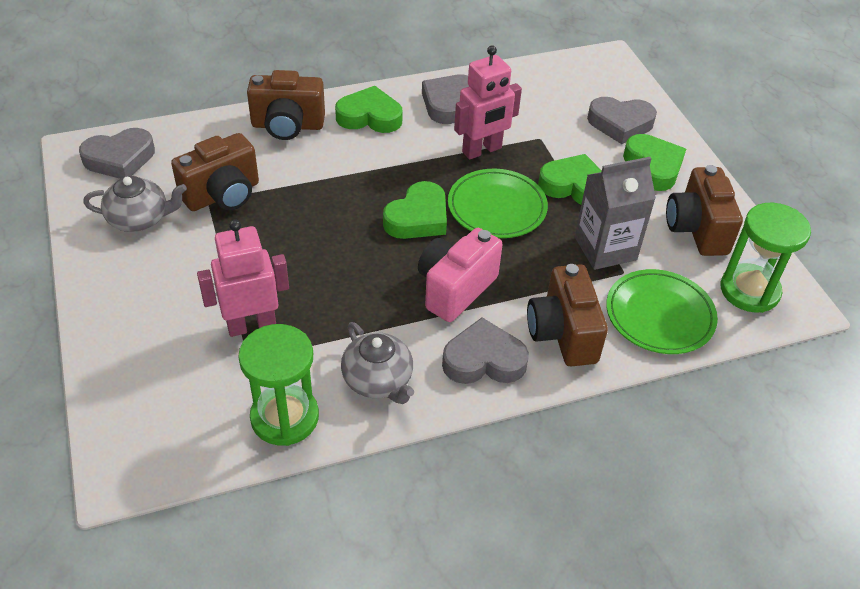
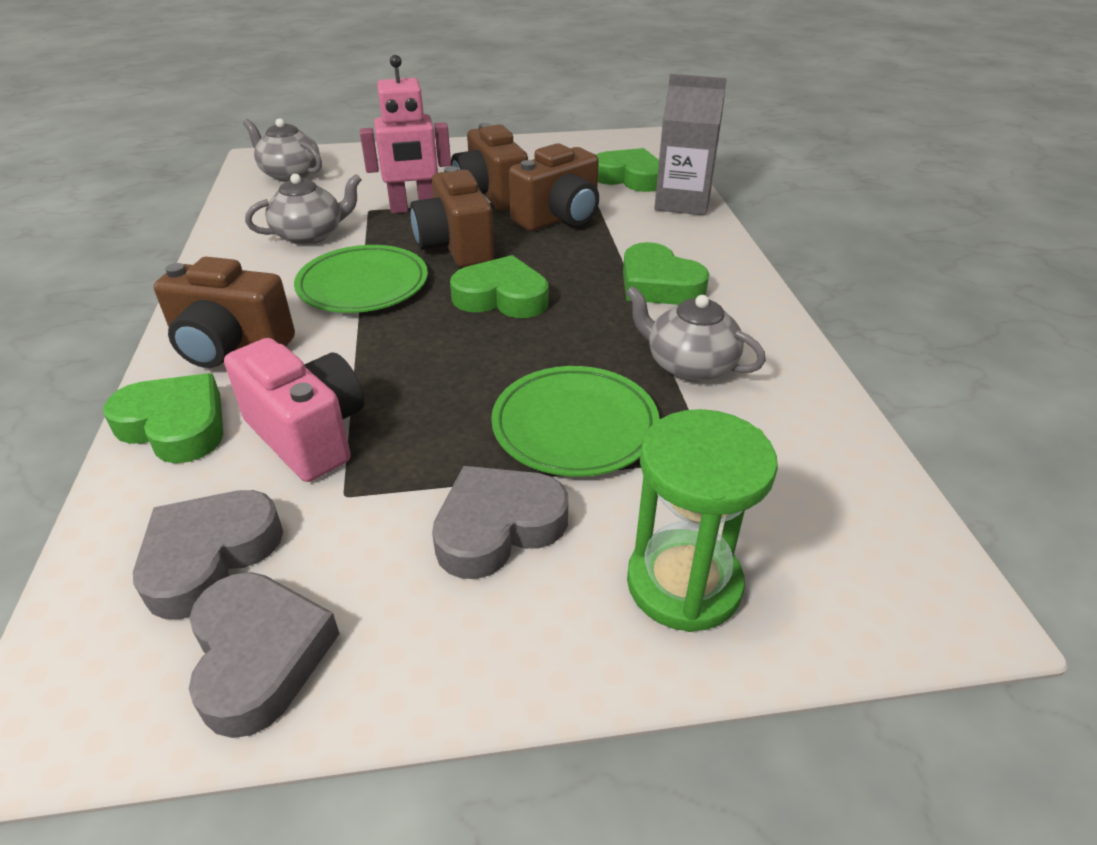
green hourglass: 2 -> 1
grey heart: 4 -> 3
grey teapot: 2 -> 3
pink robot: 2 -> 1

